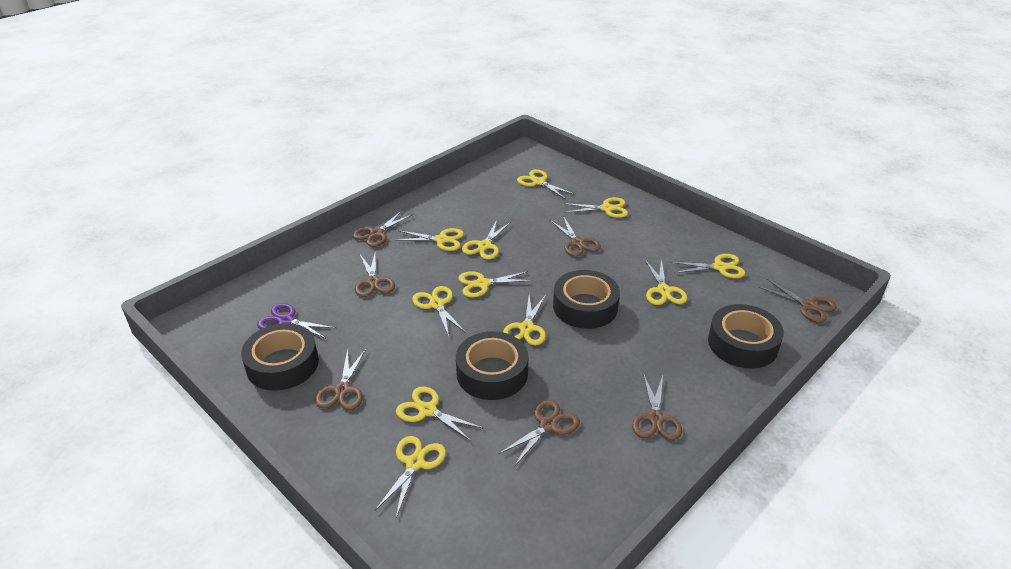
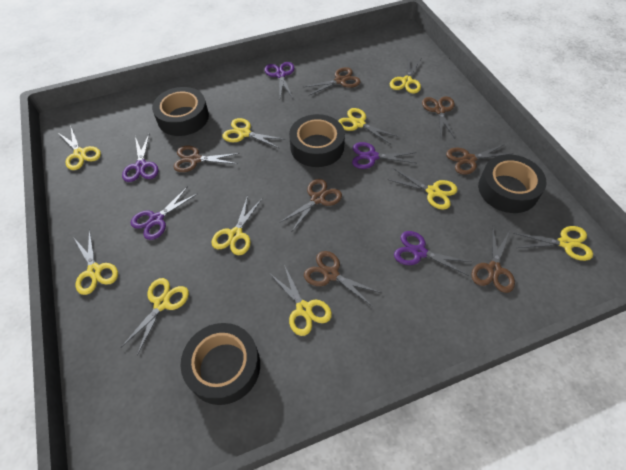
purple scissors: 1 -> 5
yellow scissors: 11 -> 10

